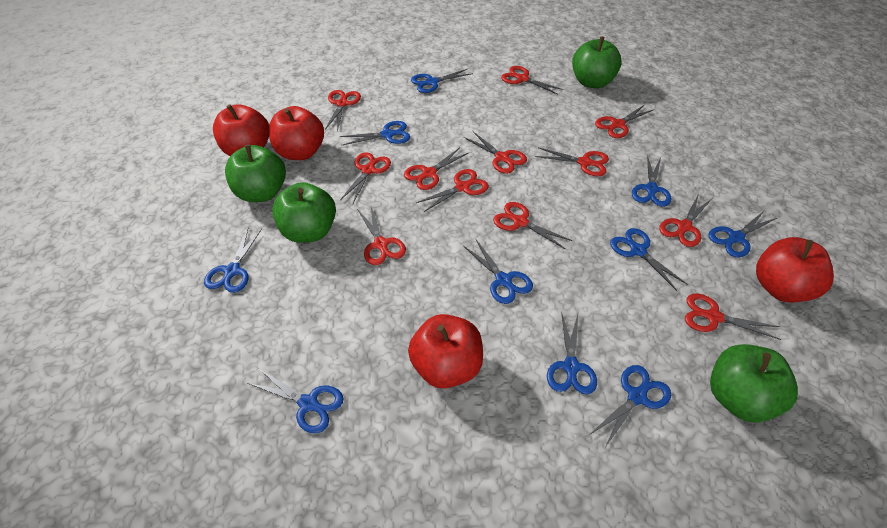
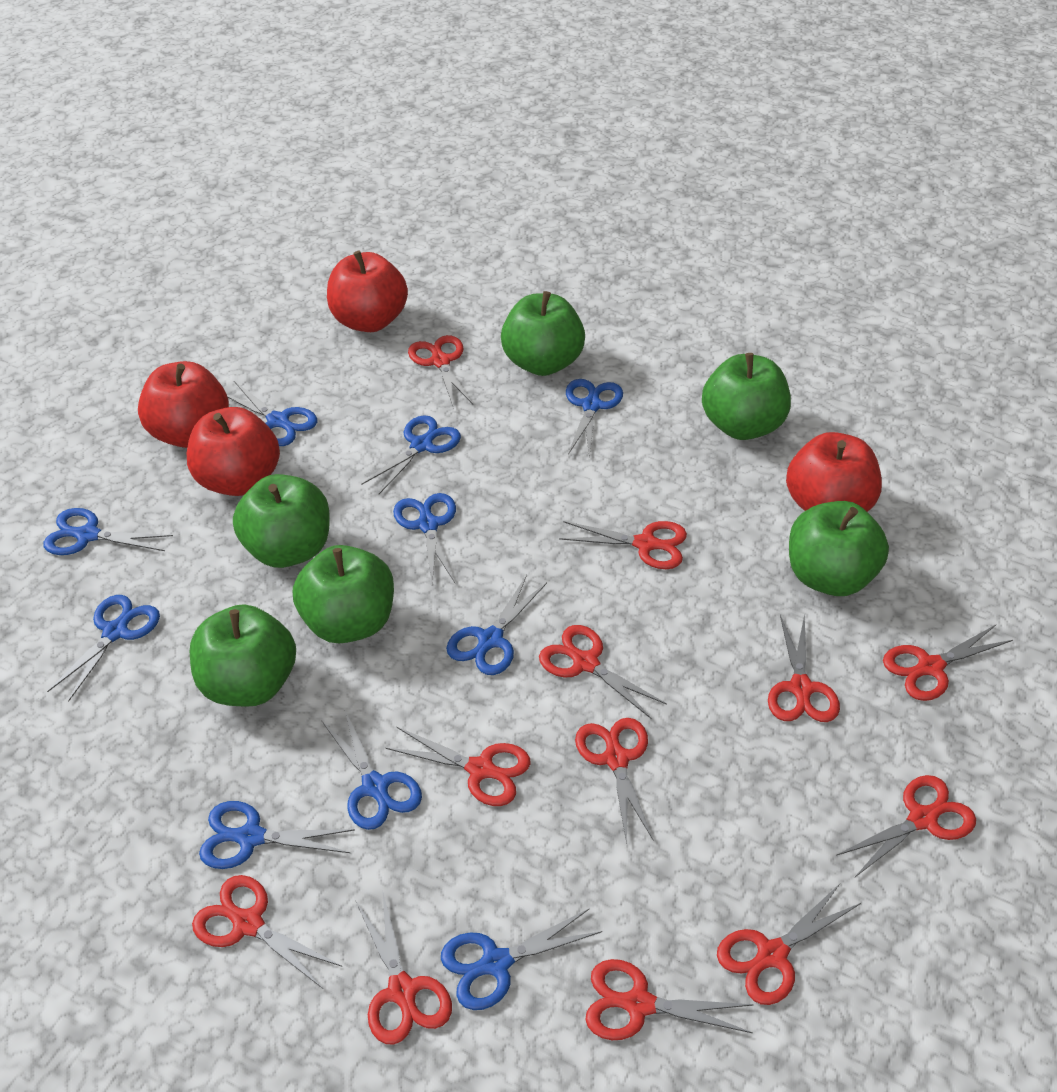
green apple: 4 -> 6

